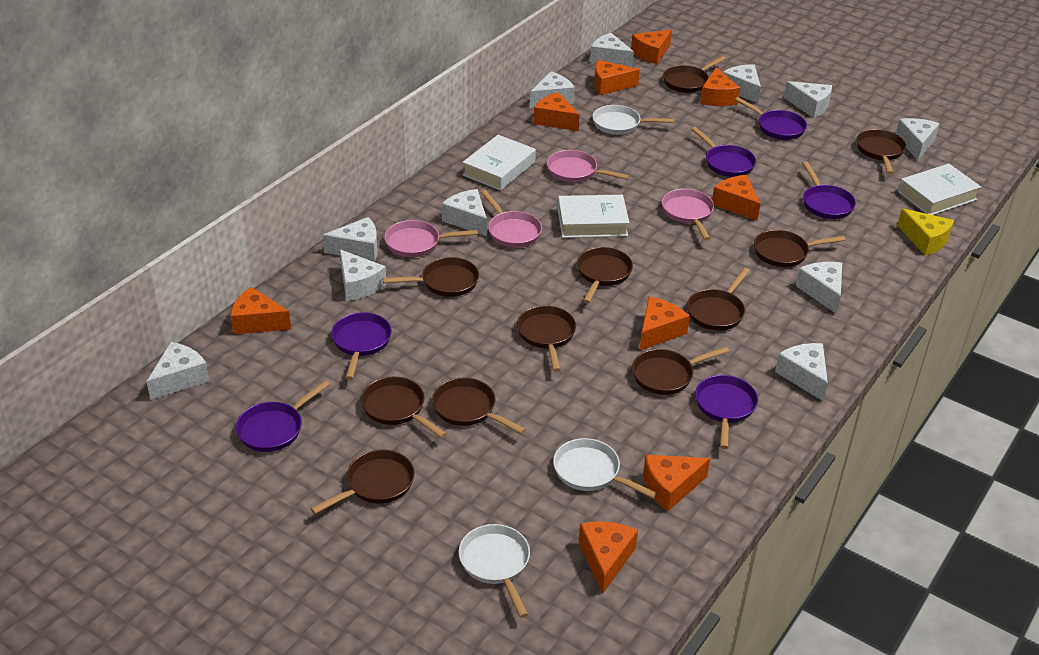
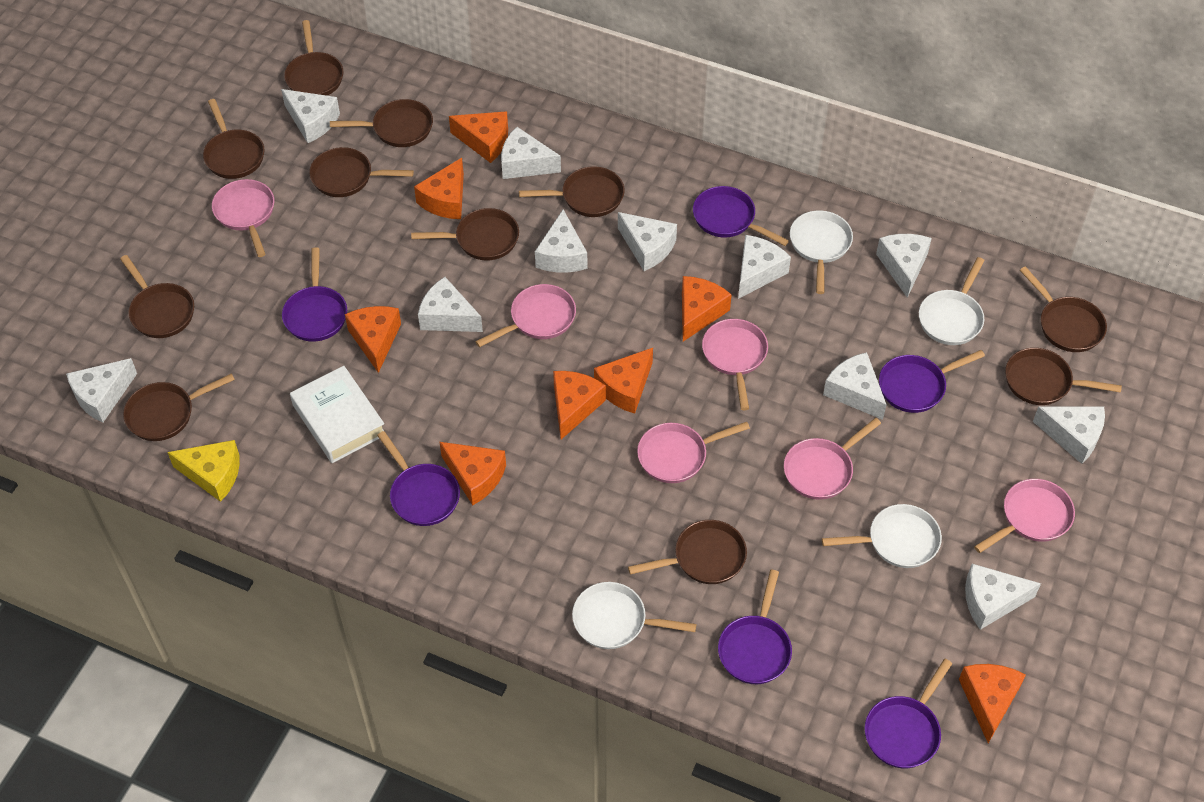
orange cheese: 9 -> 8
pink pan: 4 -> 6
white book: 3 -> 1
white pan: 3 -> 4

